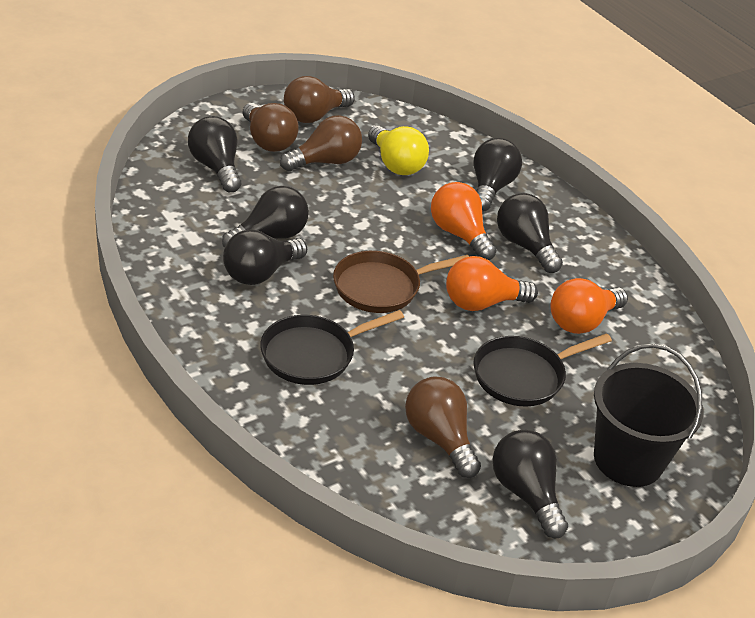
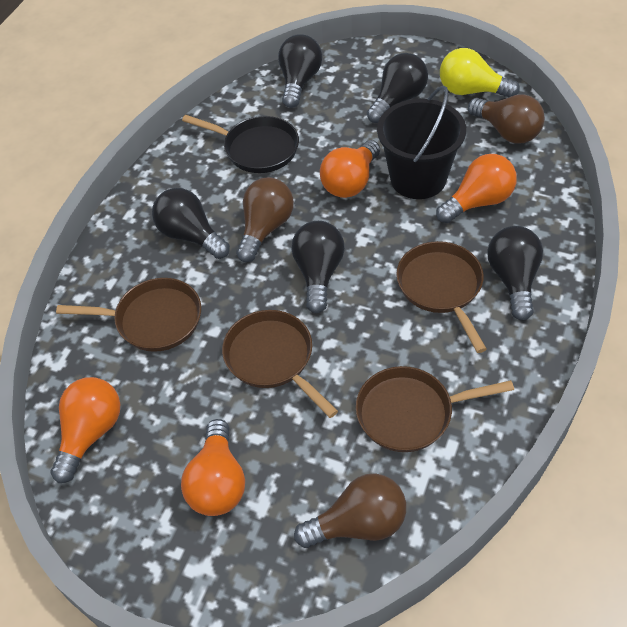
black light bulb: 6 -> 5
black pan: 2 -> 1
brown light bulb: 4 -> 3
brown pan: 1 -> 4
orange light bulb: 3 -> 4

